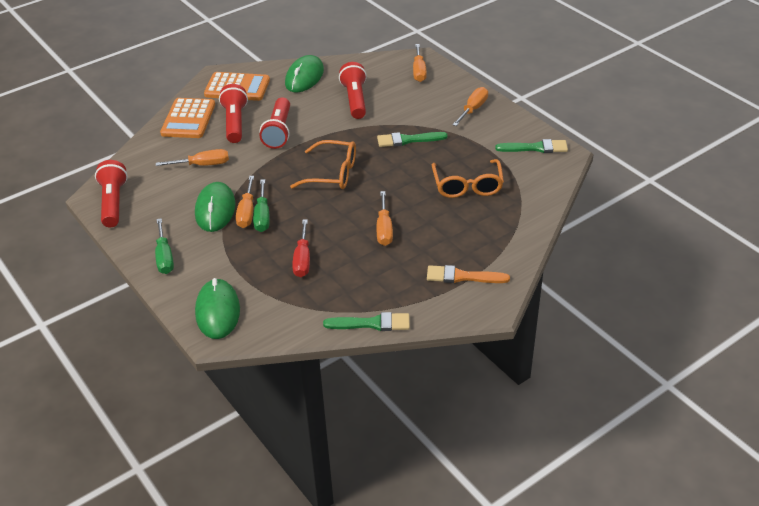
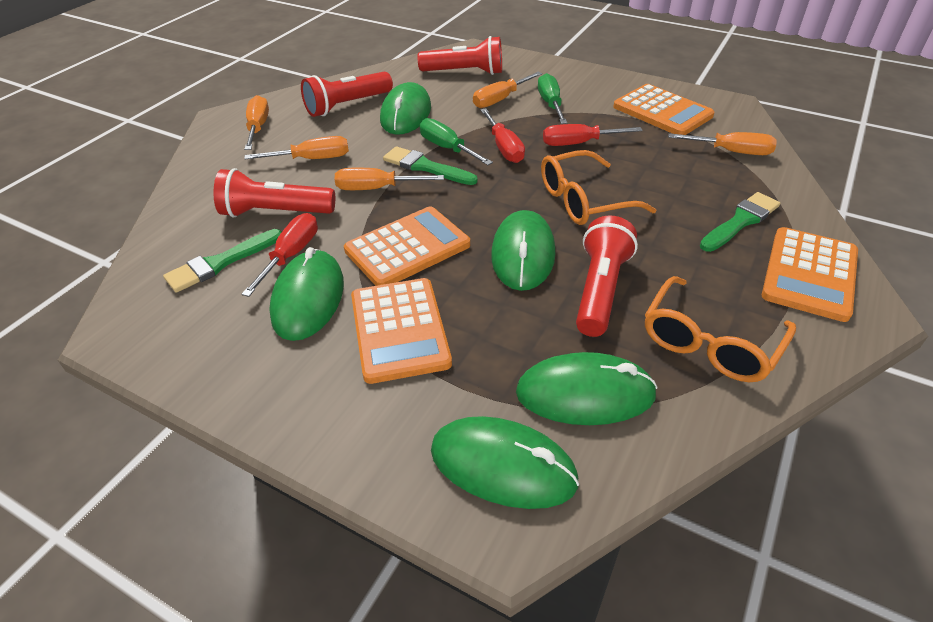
green mouse: 3 -> 5
orange brush: 1 -> 0
orange calculator: 2 -> 4
red screwdriver: 1 -> 3

